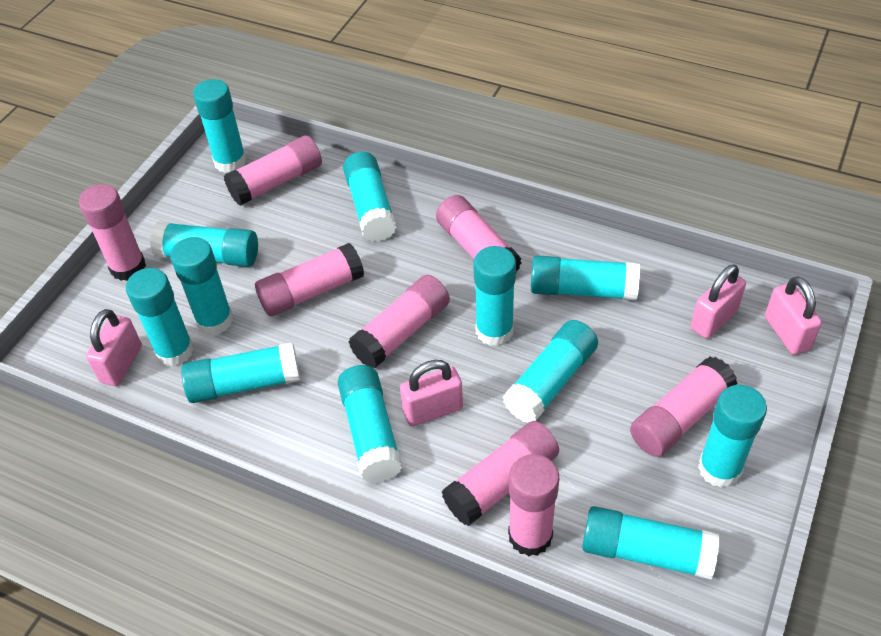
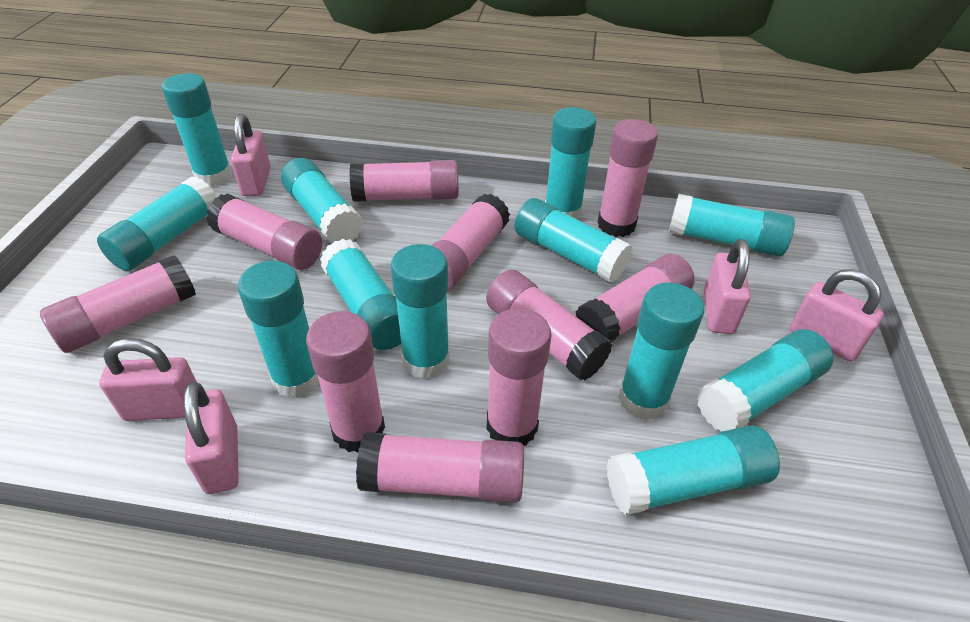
pink glue stick: 8 -> 10
pink padlock: 4 -> 5

